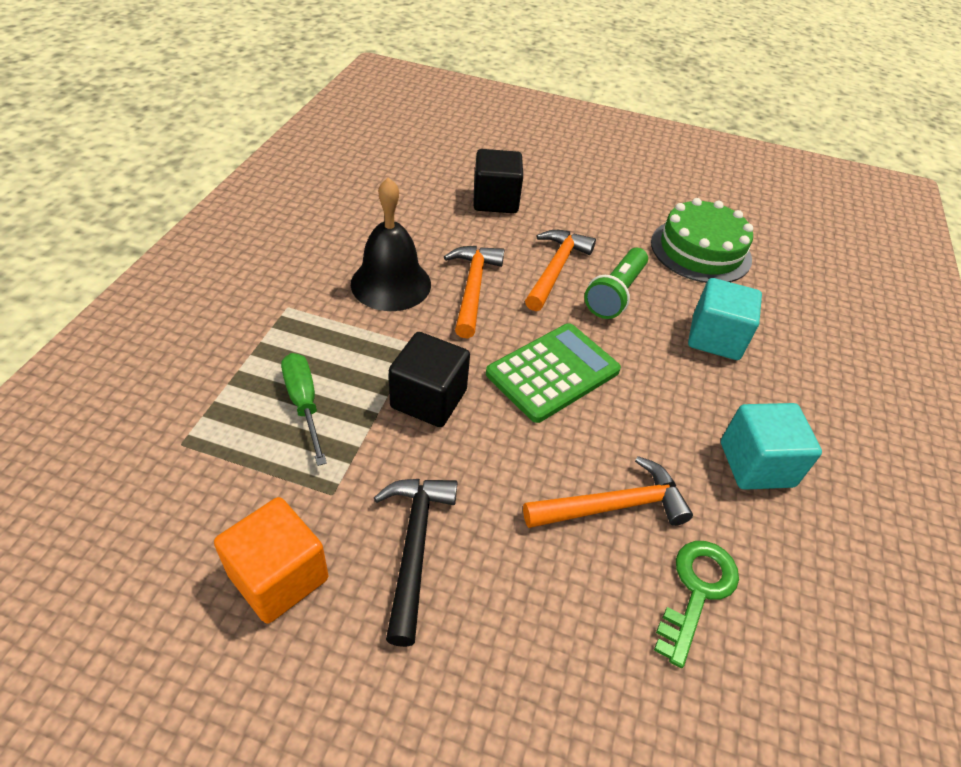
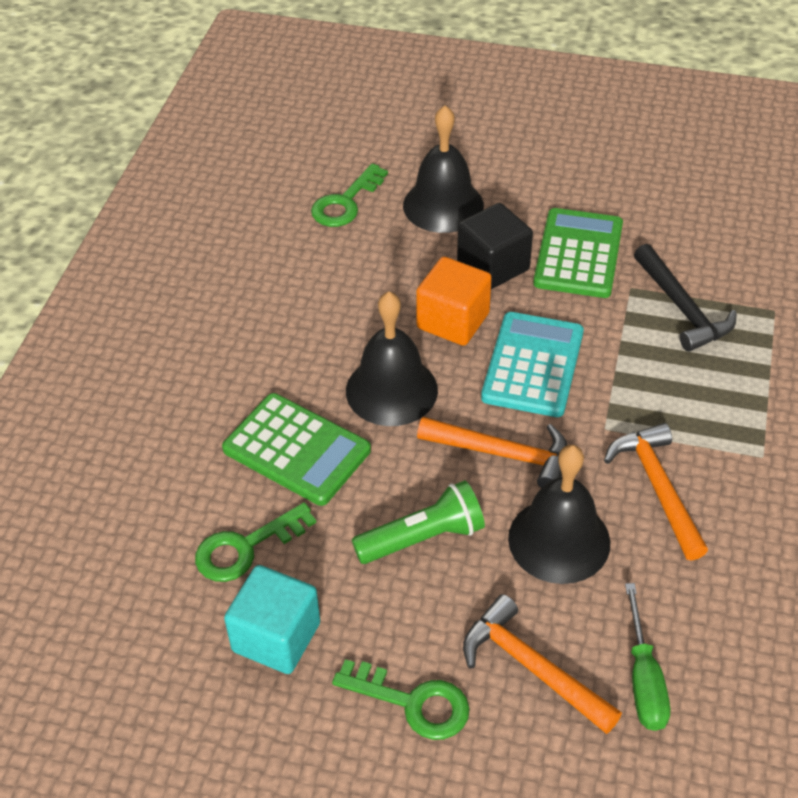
black bell: 1 -> 3
black cube: 2 -> 1
green cake: 1 -> 0
green calculator: 1 -> 2
green key: 1 -> 3
turquoise calculator: 0 -> 1
turquoise cube: 2 -> 1

